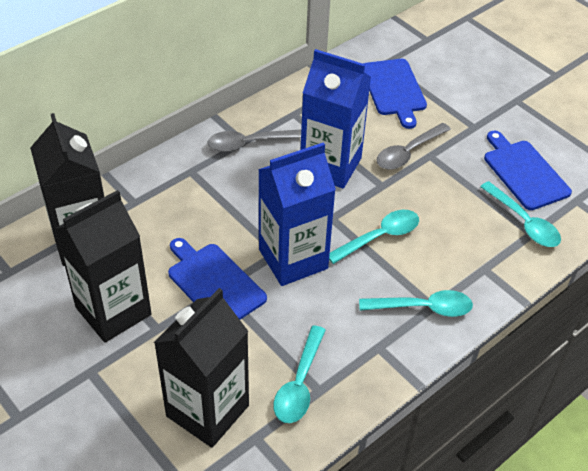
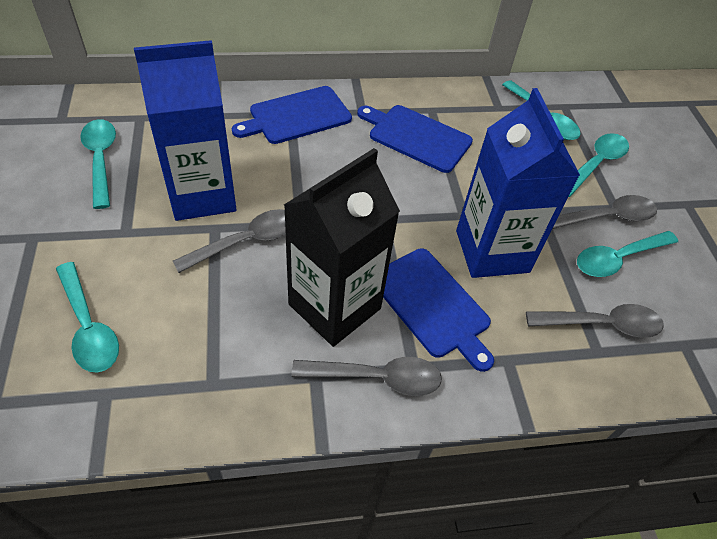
black carton: 3 -> 1
grey spoon: 2 -> 4
turquoise spoon: 4 -> 5

